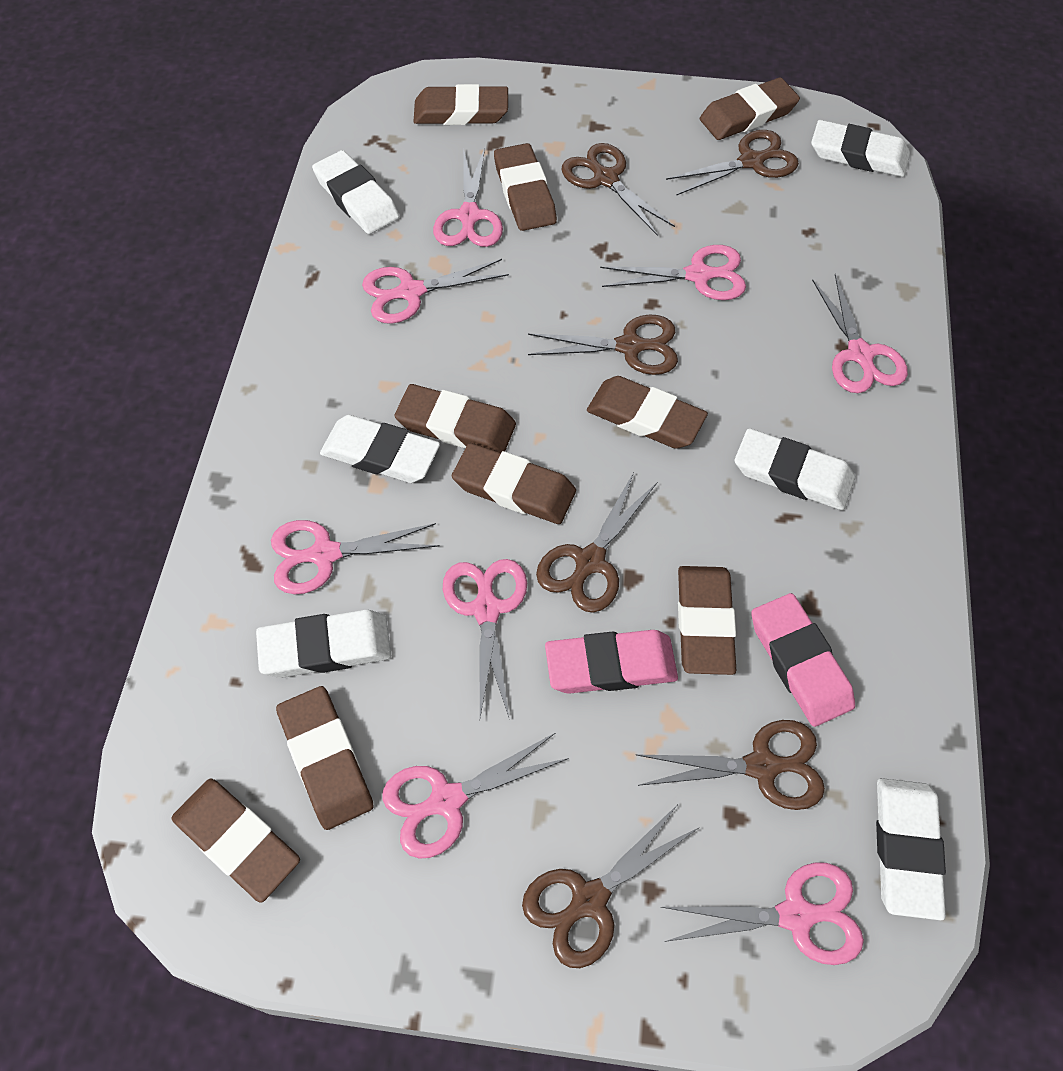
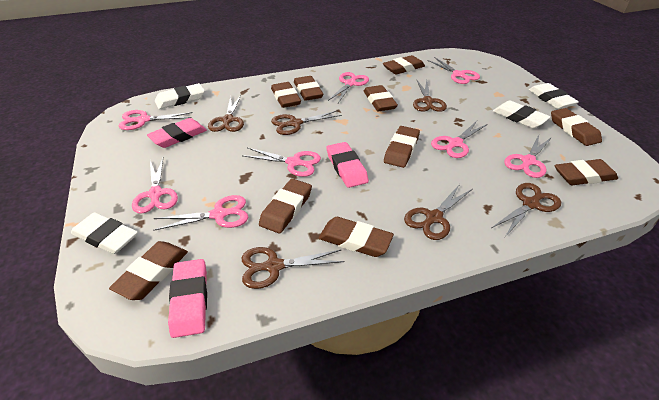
brown eraser: 9 -> 10
pink eraser: 2 -> 3
white eraser: 6 -> 4

